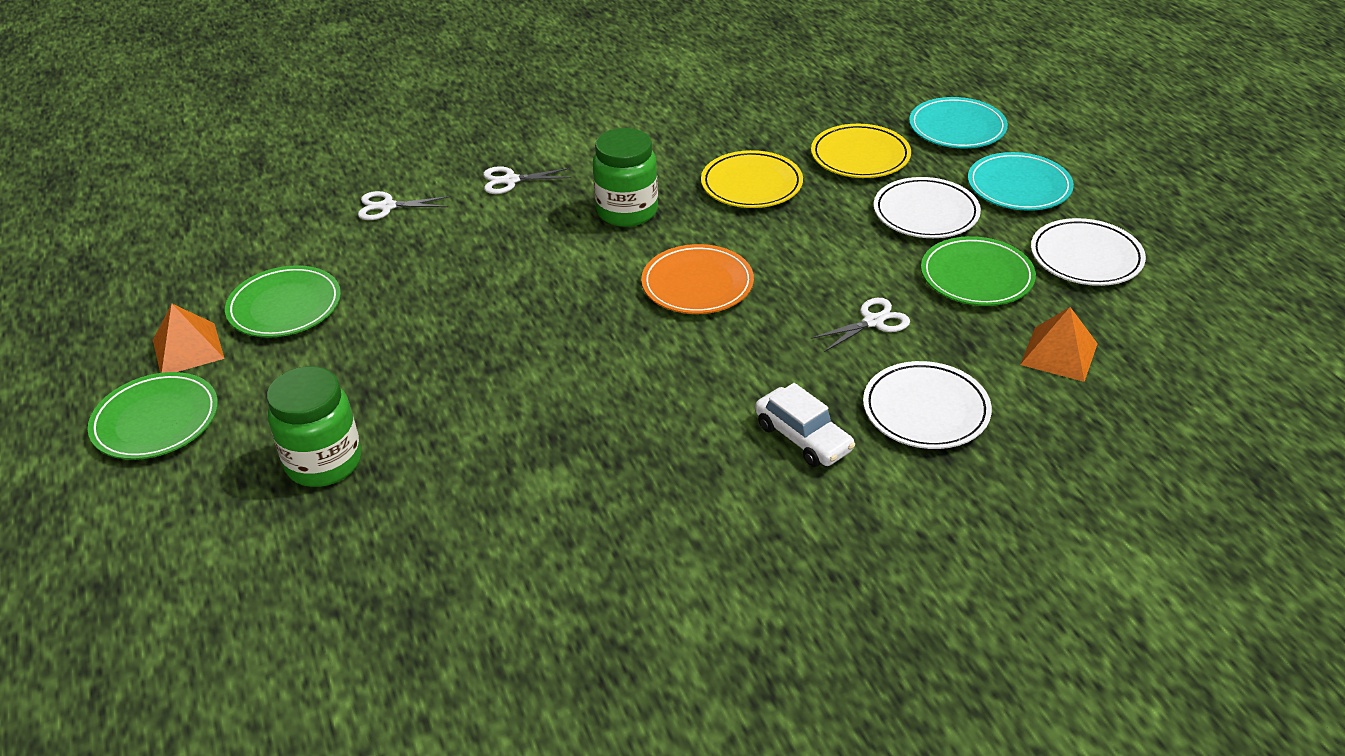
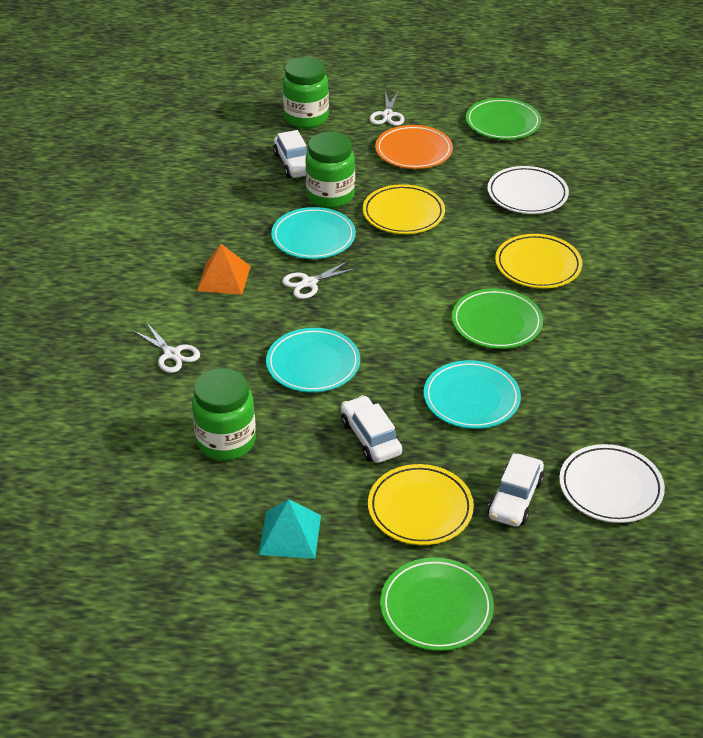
green jar: 2 -> 3
orange pyramid: 2 -> 1
turquoise plate: 2 -> 3
turquoise pyramid: 0 -> 1
white car: 1 -> 3
white plate: 3 -> 2
yellow plate: 2 -> 3

